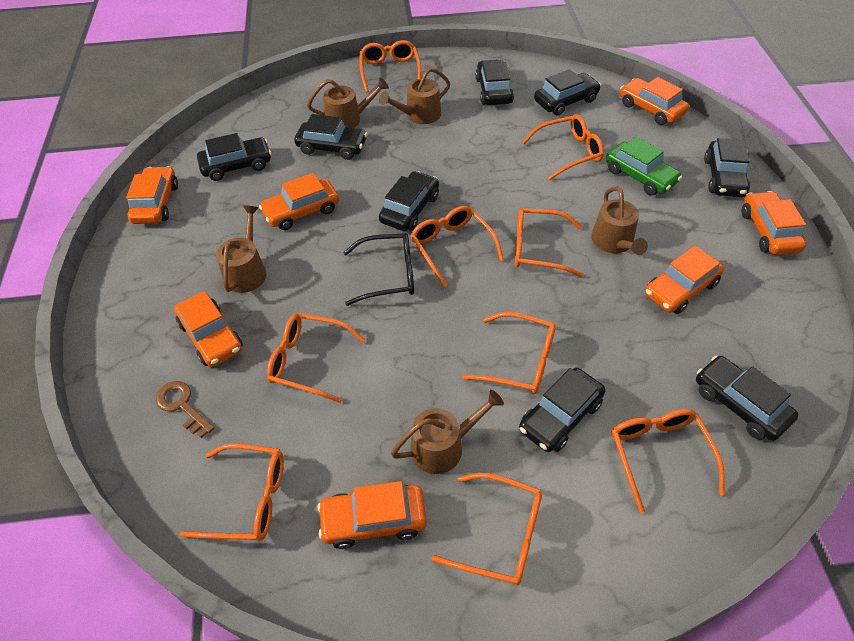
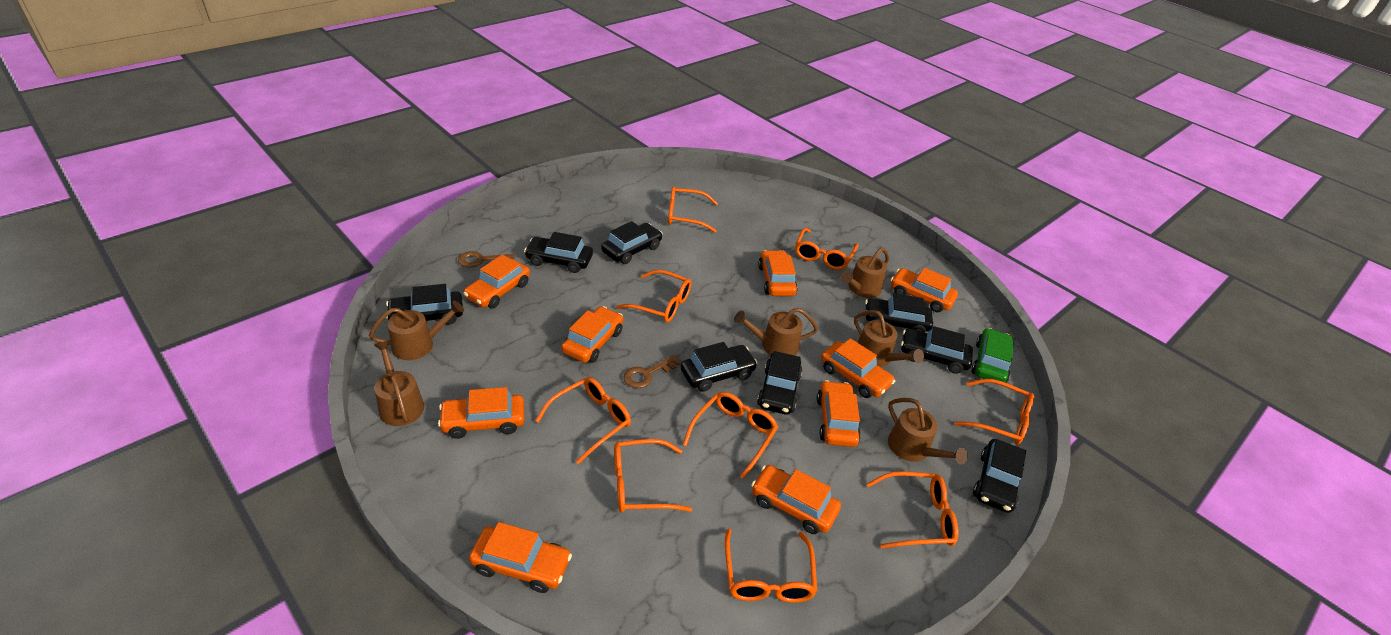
black glasses: 1 -> 0
brown key: 1 -> 2
brown watering can: 5 -> 6
orange car: 7 -> 9

